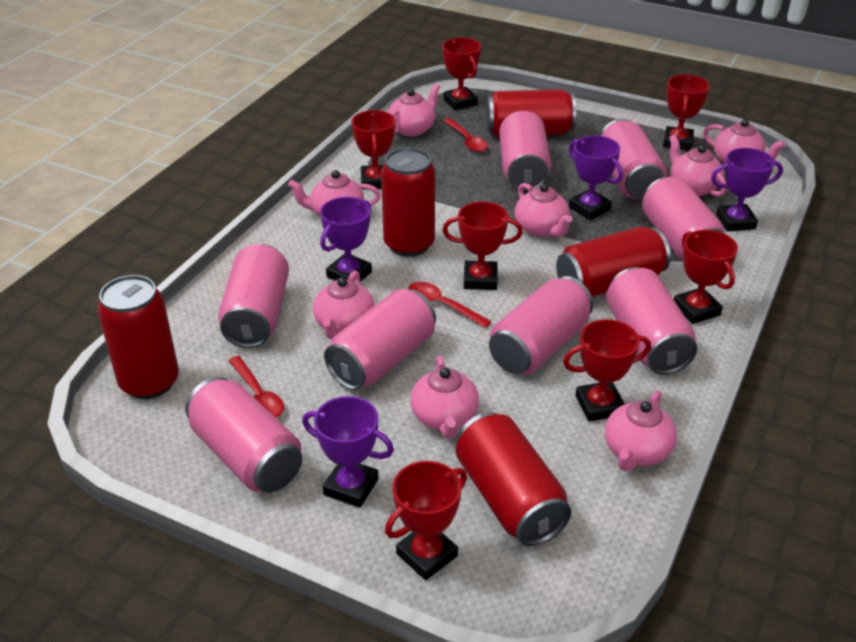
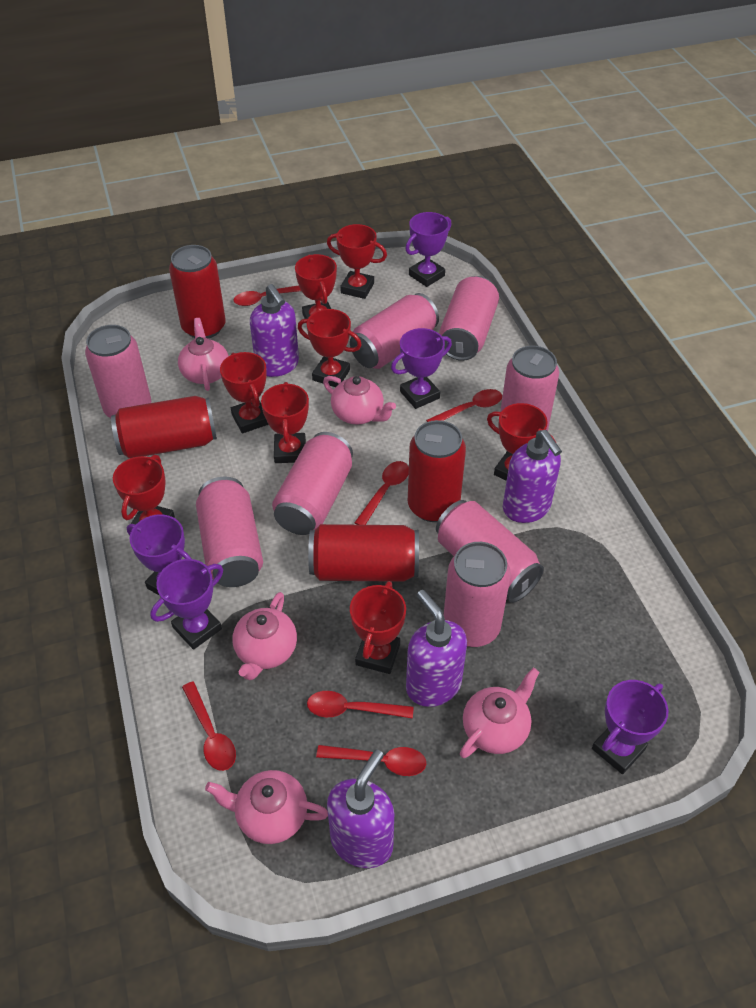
pink teapot: 8 -> 5
purple soap dispenser: 0 -> 4
purple trophy: 4 -> 5
red can: 5 -> 4
red spoon: 3 -> 6
red trophy: 7 -> 8

